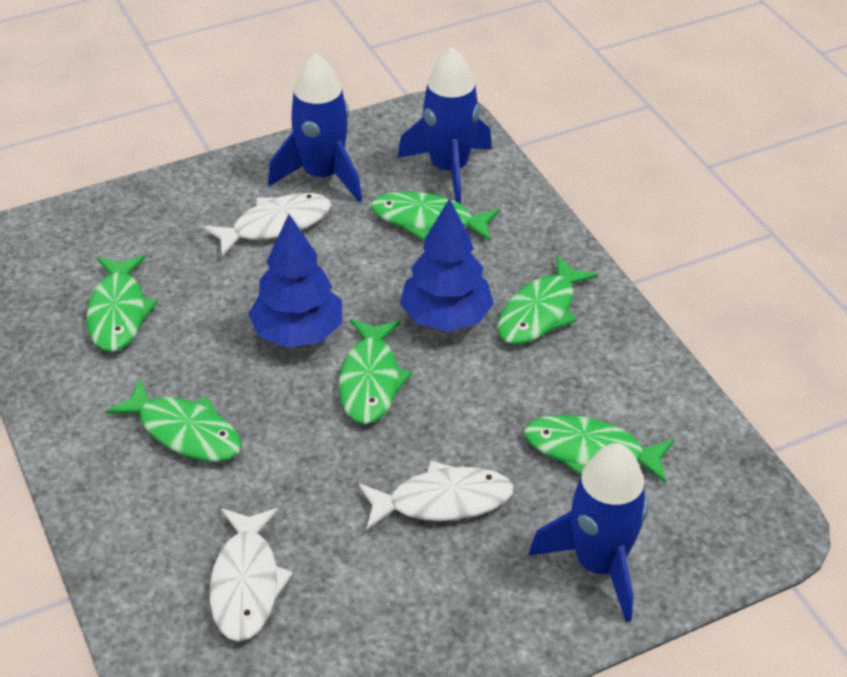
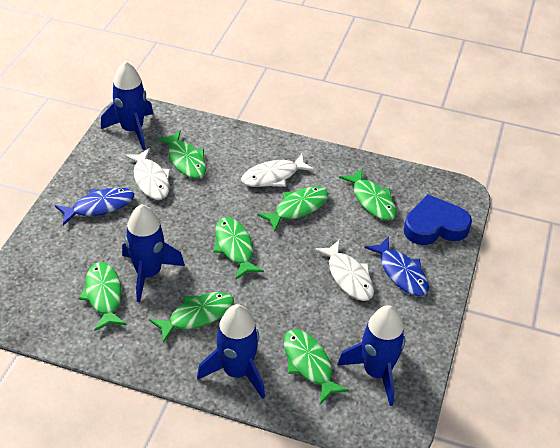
blue fish: 0 -> 2
blue heart: 0 -> 1
blue rocket: 3 -> 4
blue tree: 2 -> 0
green fish: 6 -> 7

